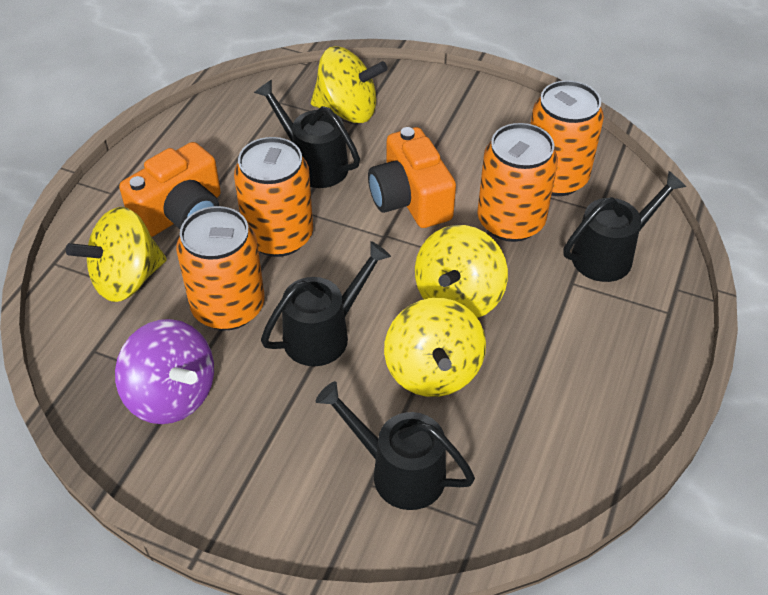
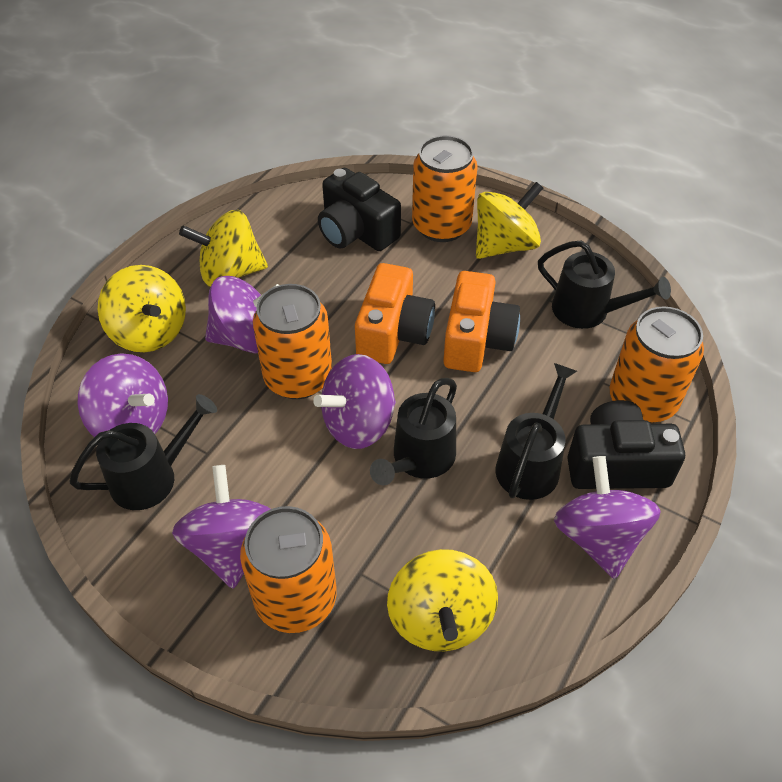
black camera: 0 -> 2
purple spinning top: 1 -> 5

